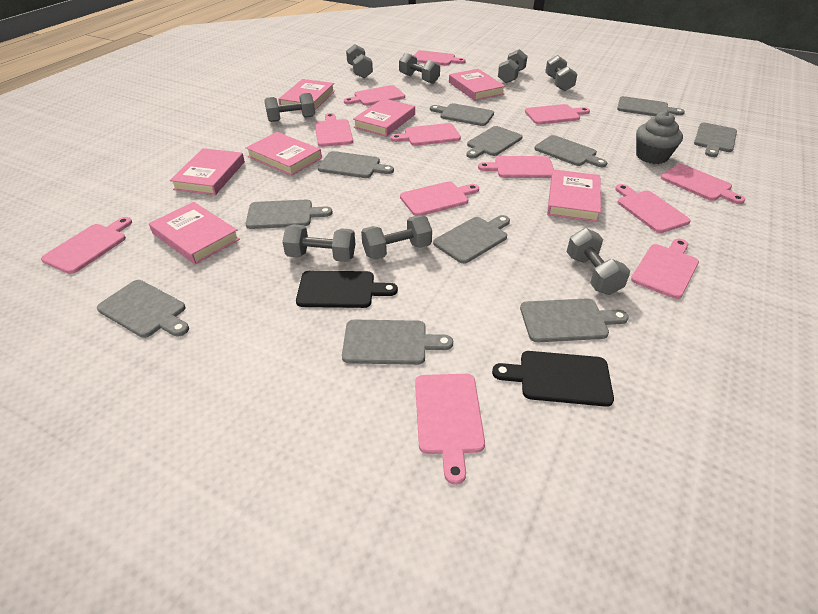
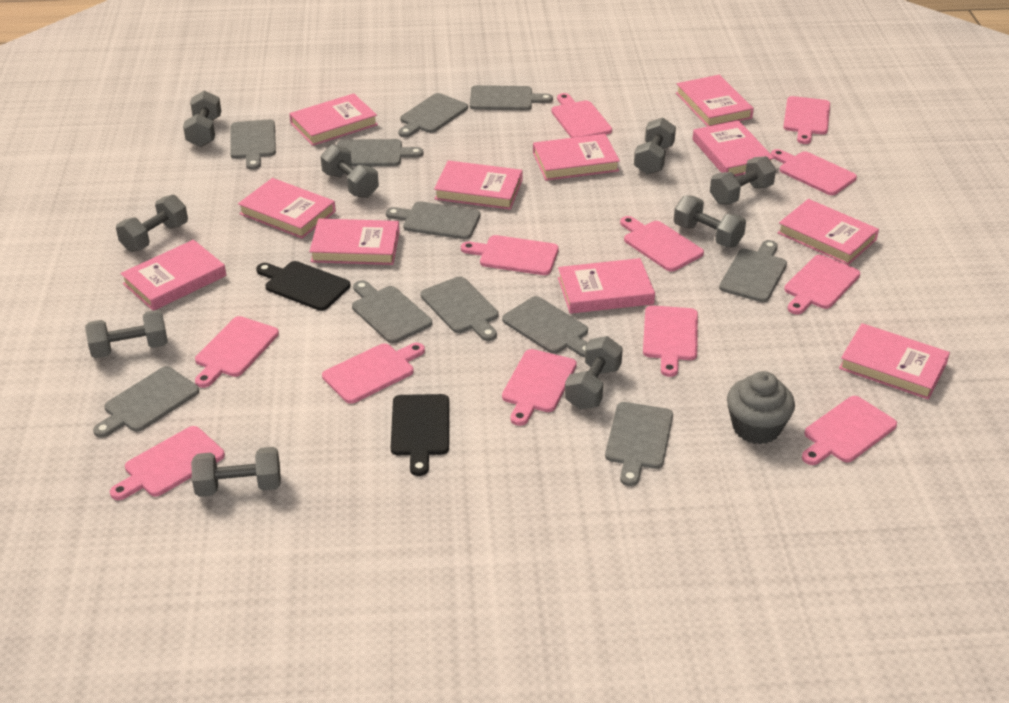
grey dumbbell: 8 -> 9
pink book: 7 -> 11

